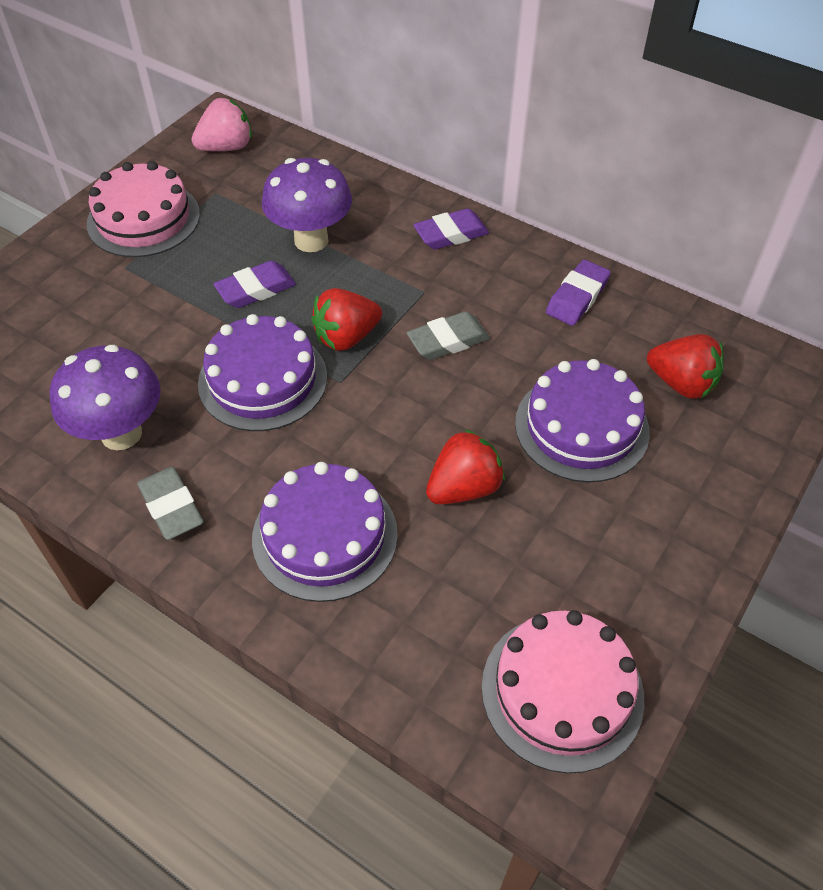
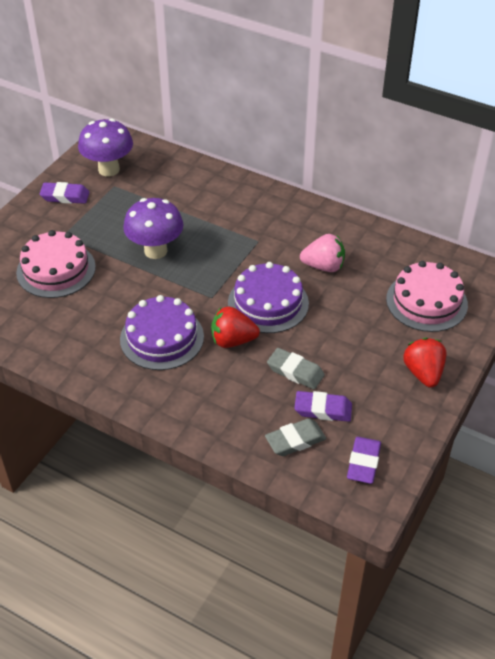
purple cake: 3 -> 2
red strawberry: 3 -> 2

